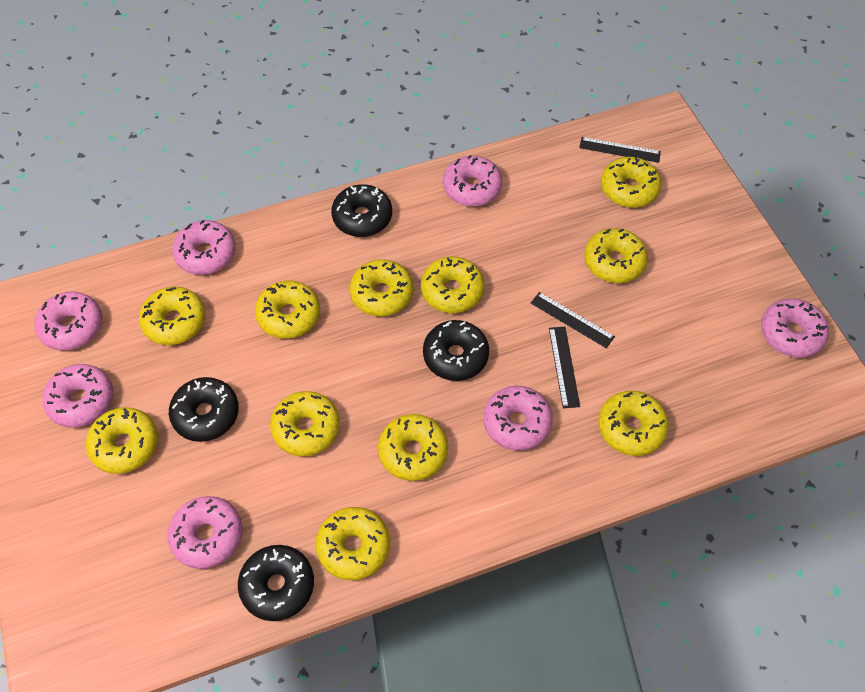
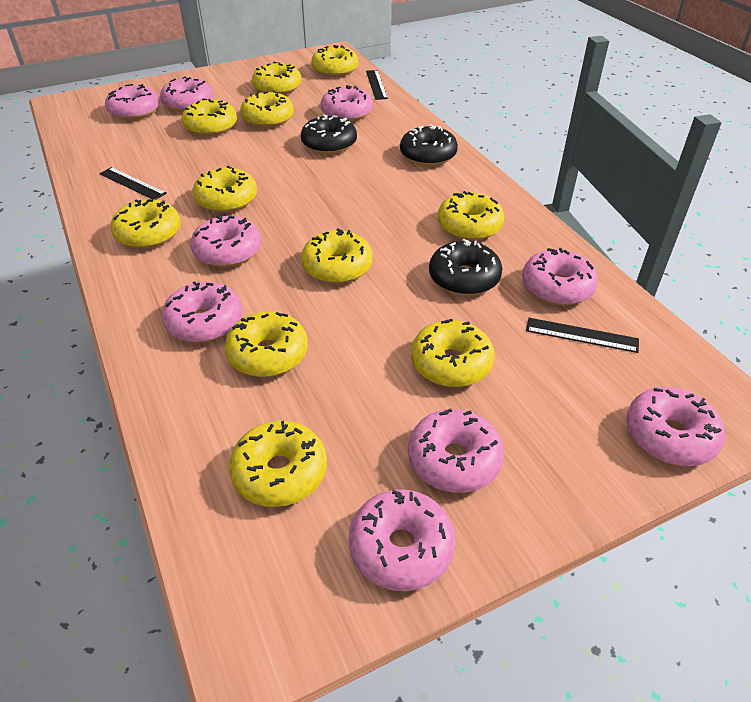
black donut: 4 -> 3
pink donut: 7 -> 9

